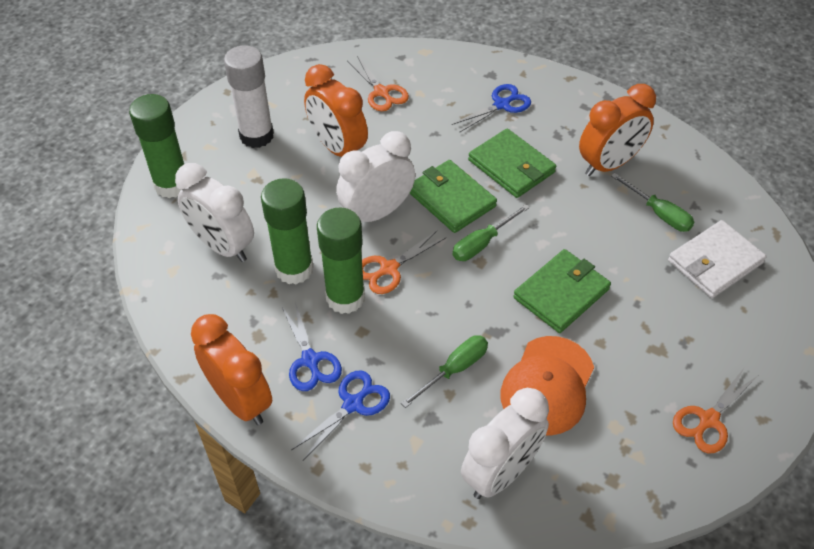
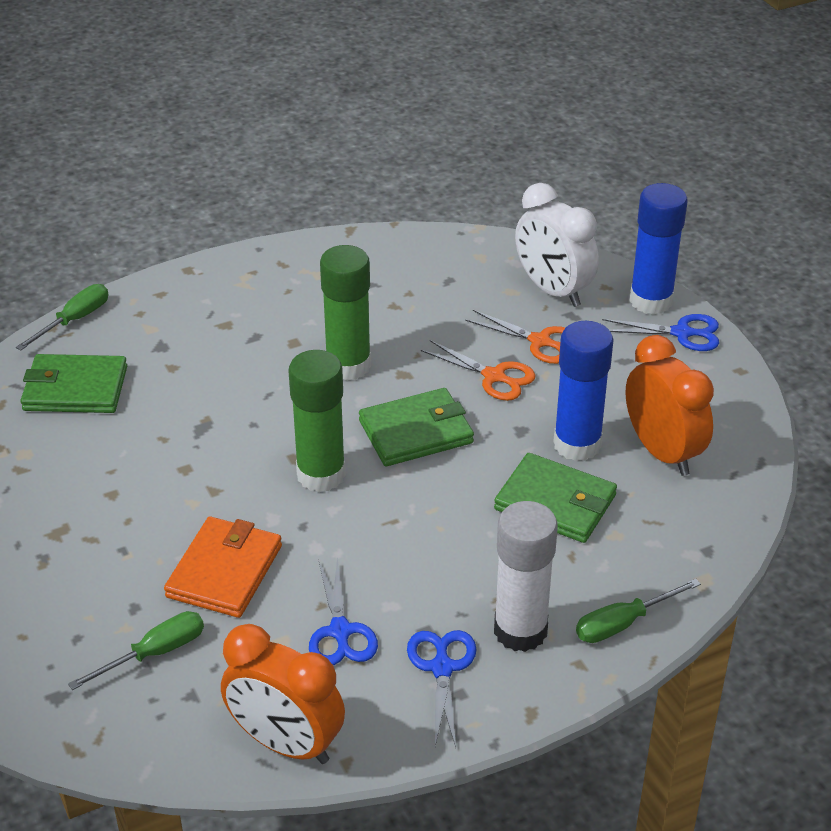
blue glue stick: 0 -> 2
green glue stick: 3 -> 2
orange cap: 1 -> 0
orange clock: 3 -> 2
orange scissors: 3 -> 2
orange wallet: 0 -> 1
white clock: 3 -> 1
white wallet: 1 -> 0

